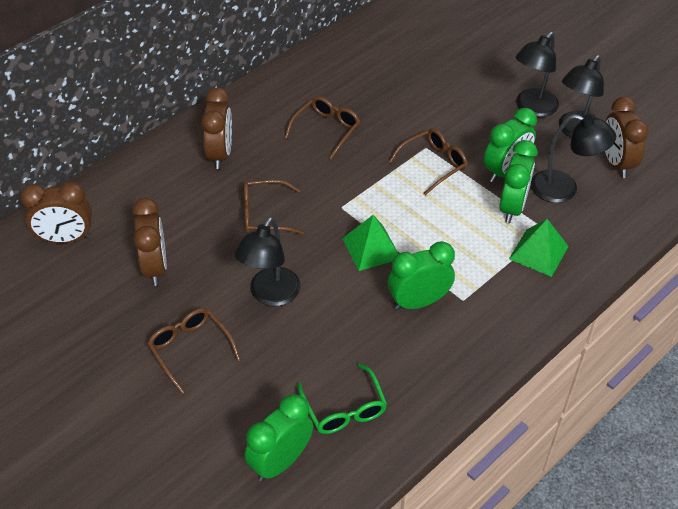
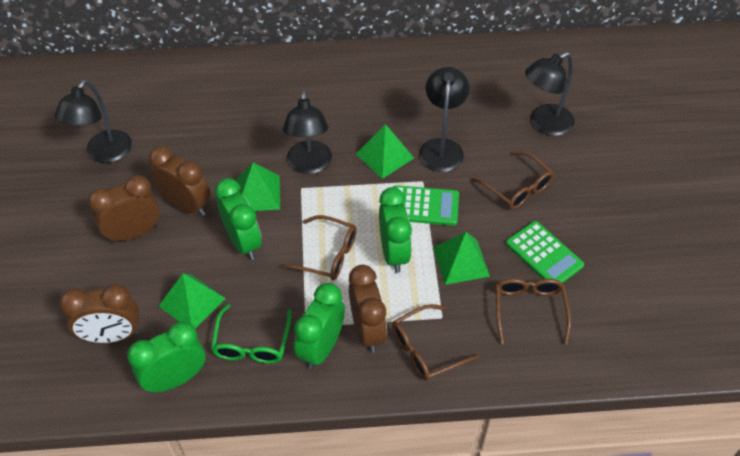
green calculator: 0 -> 2
green pyramid: 2 -> 4

